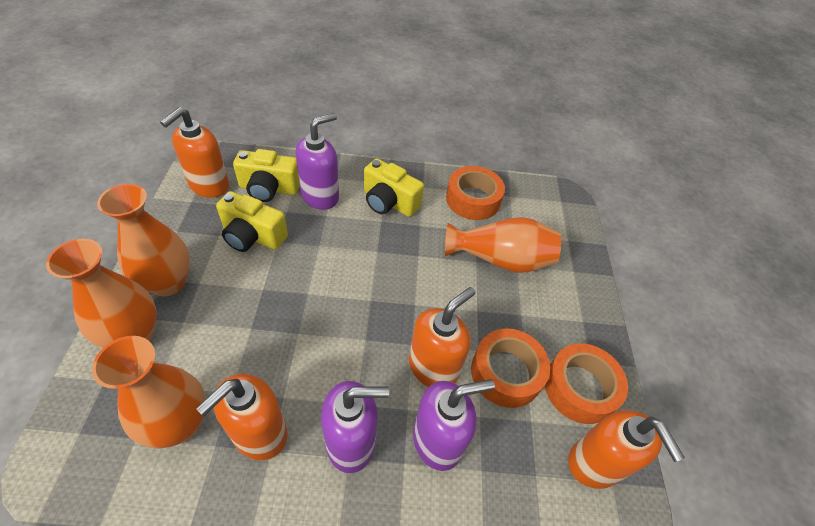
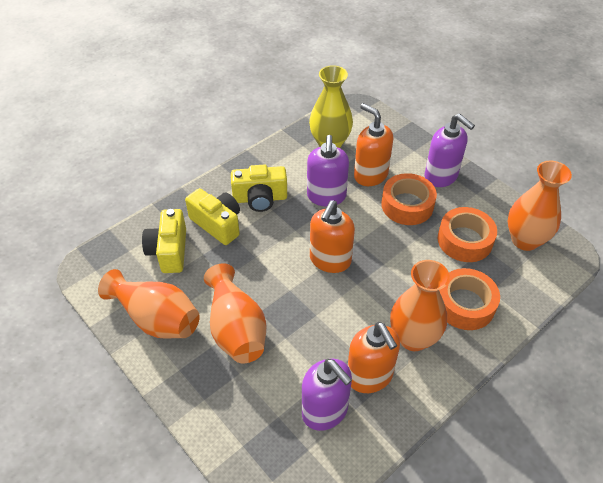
orange soap dispenser: 4 -> 3
yellow vase: 0 -> 1

